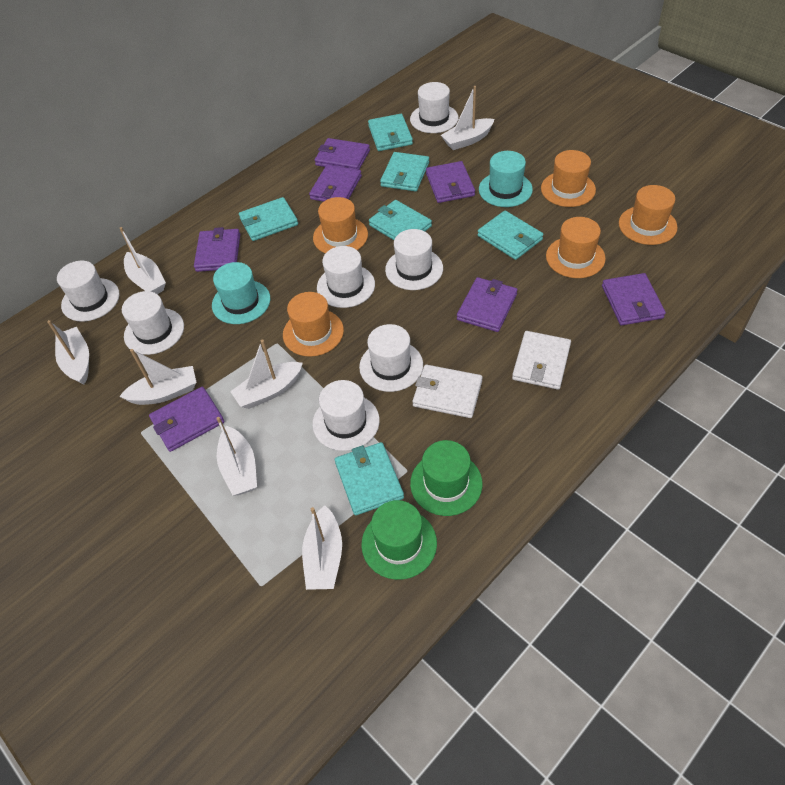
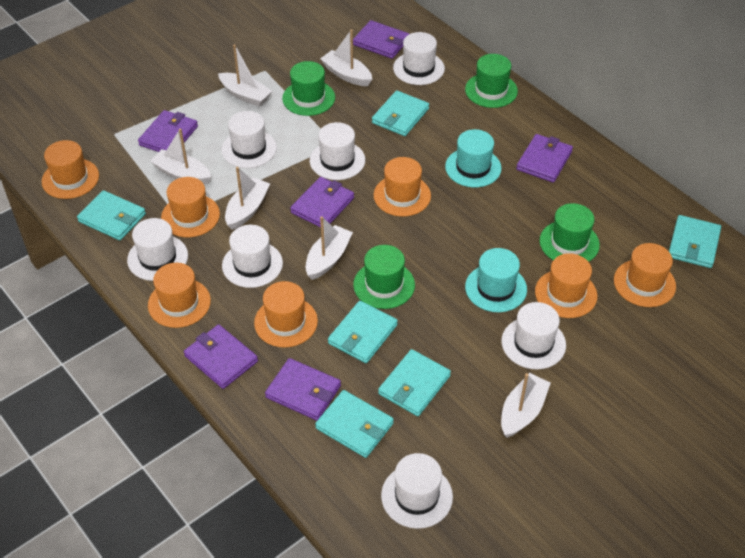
green hat: 2 -> 4
orange hat: 5 -> 7
purple wallet: 7 -> 6
white boat: 7 -> 6
white wallet: 2 -> 0

